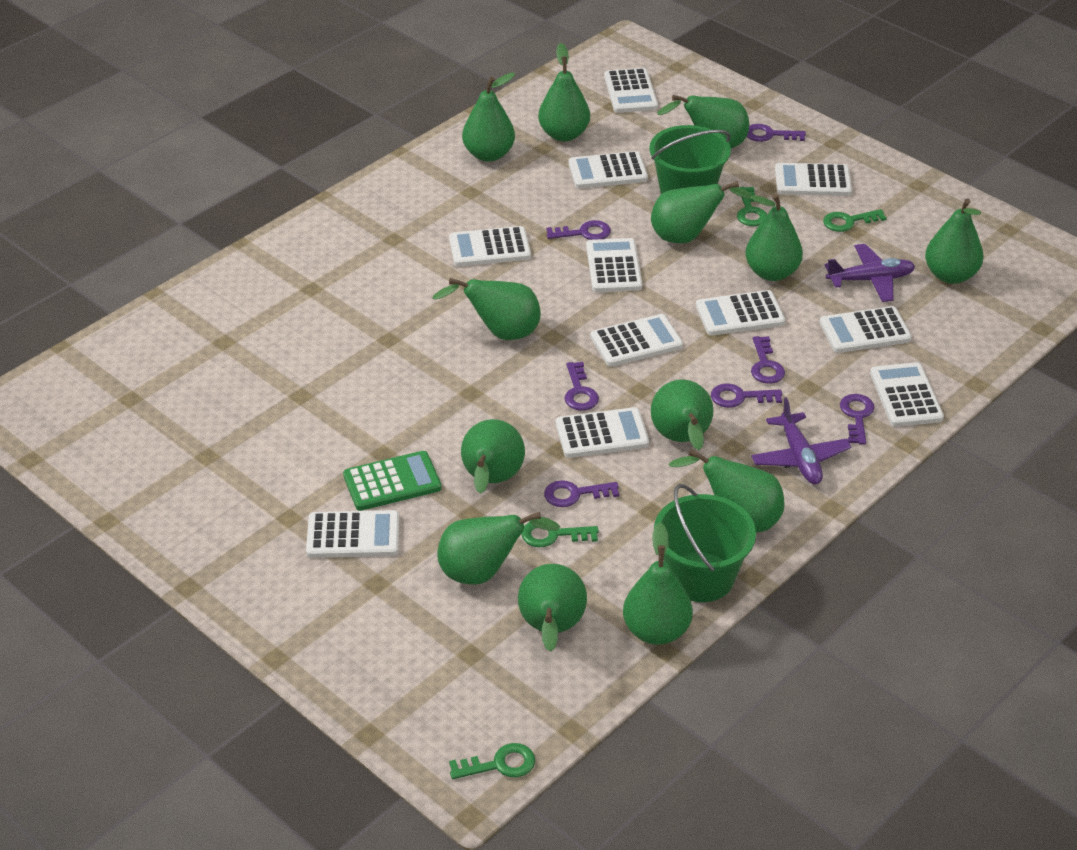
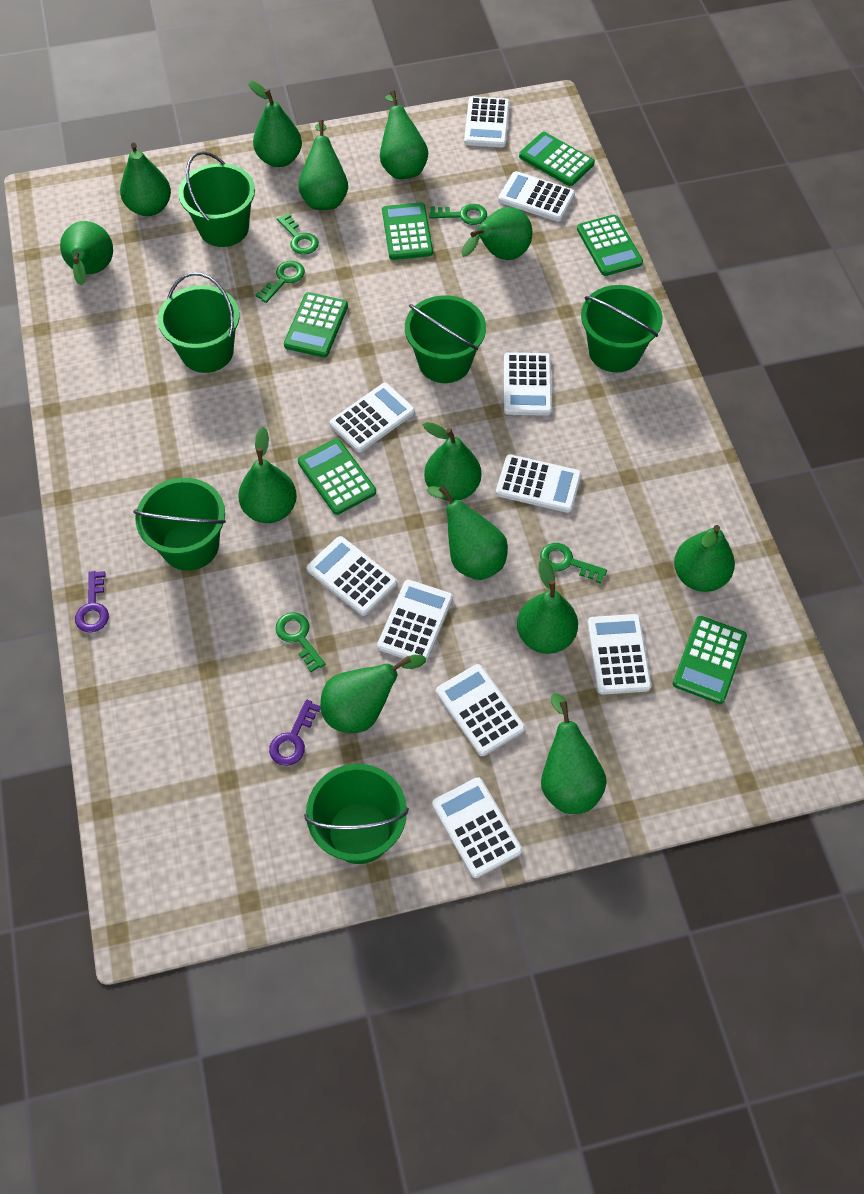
green bucket: 2 -> 6
green calculator: 1 -> 6
green key: 4 -> 5
purple key: 7 -> 2
purple plane: 2 -> 0
white calculator: 11 -> 10

